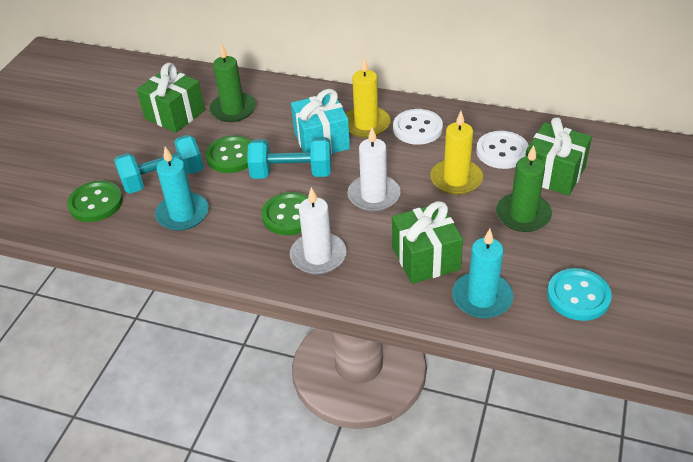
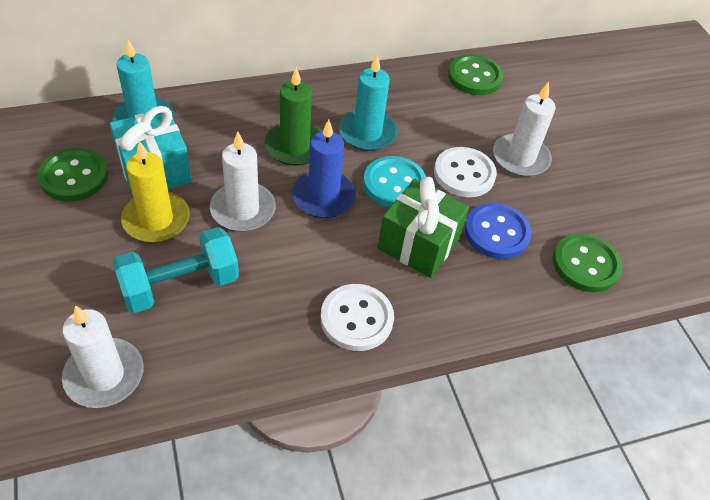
blue button: 0 -> 1
blue candle: 0 -> 1
green candle: 2 -> 1
green gift: 3 -> 1
turquoise dumbbell: 2 -> 1
white candle: 2 -> 3
yellow candle: 2 -> 1

